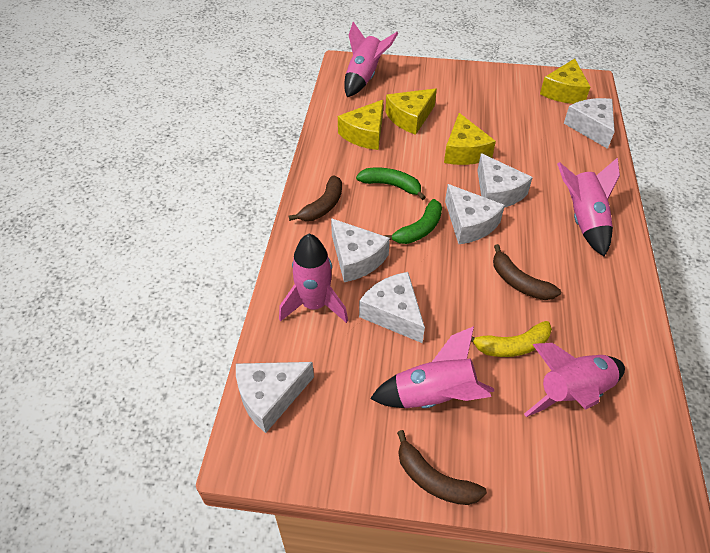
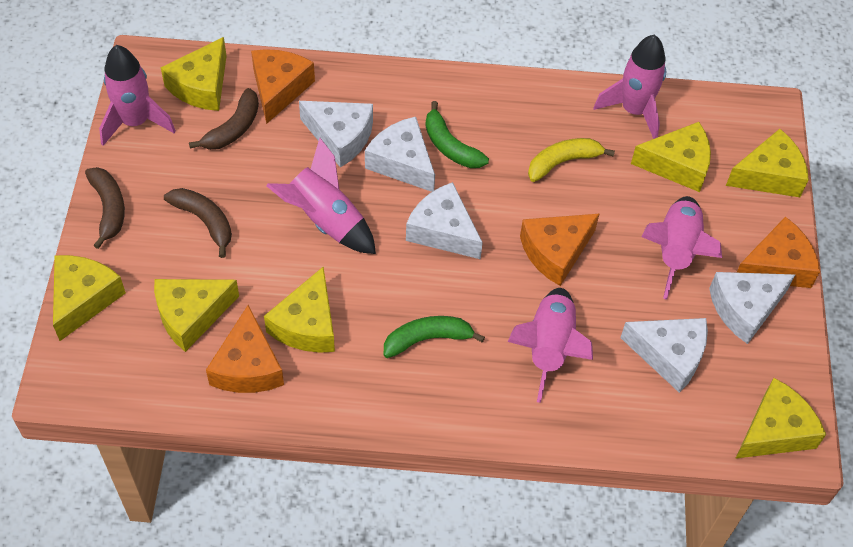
orange cheese: 0 -> 4
white cheese: 6 -> 5
yellow cheese: 4 -> 7

